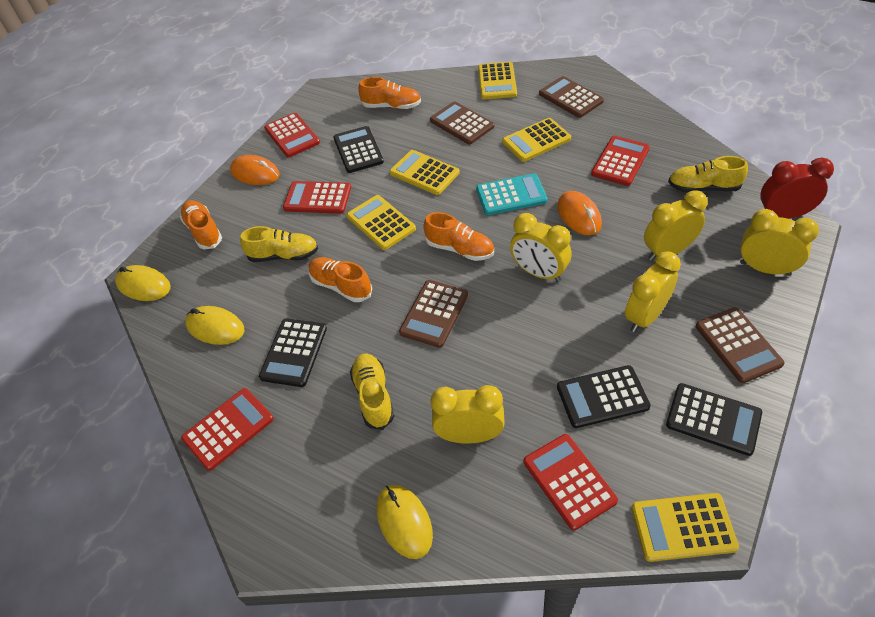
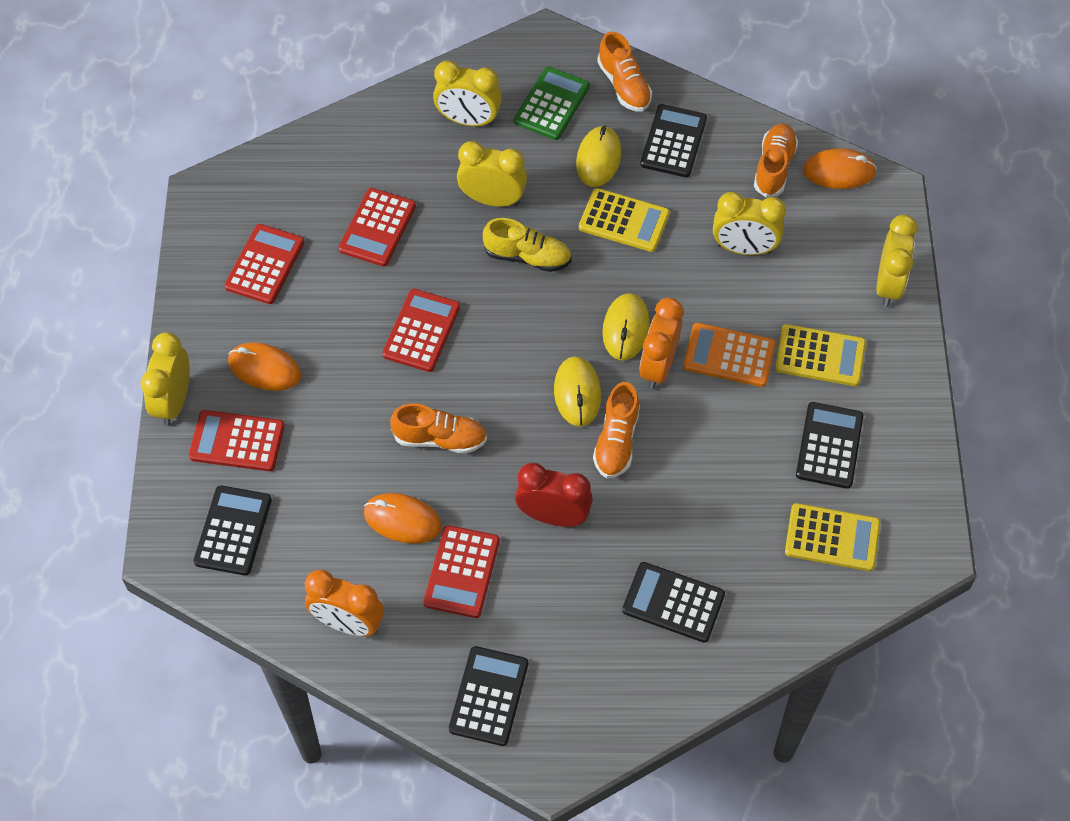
black calculator: 4 -> 5
brown calculator: 4 -> 0
green calculator: 0 -> 1
orange calculator: 0 -> 1
orange clock: 0 -> 2
orange mouse: 2 -> 3
turquoise calculator: 1 -> 0
yellow calculator: 5 -> 3
yellow shoe: 3 -> 1

